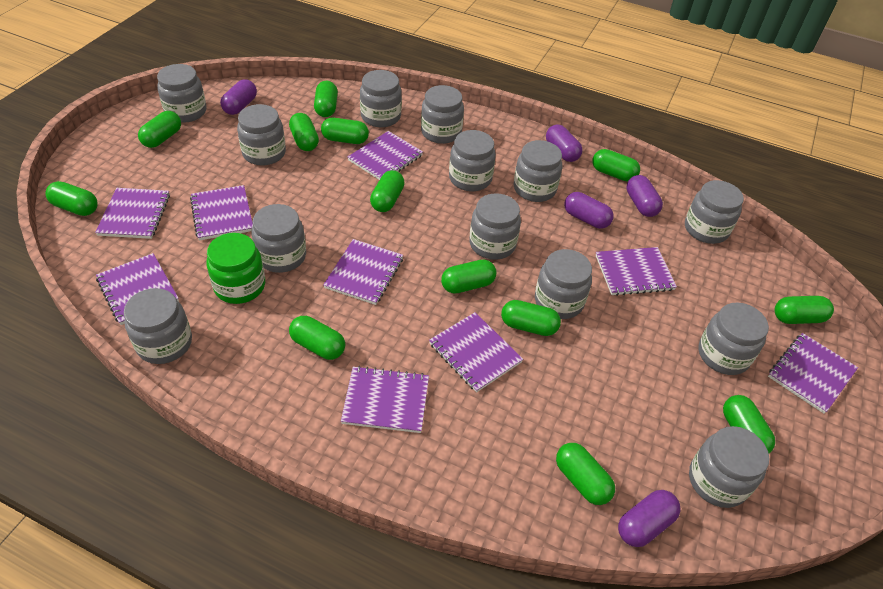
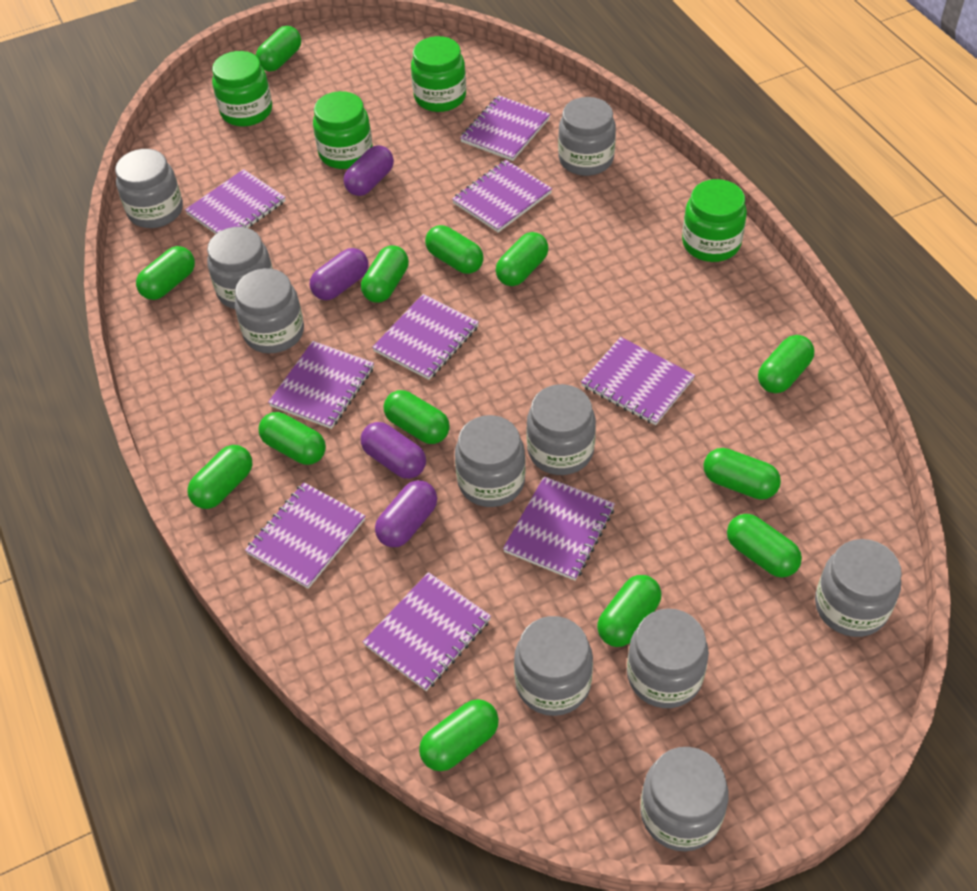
green jar: 1 -> 4
grey jar: 13 -> 10
purple capsule: 5 -> 4

